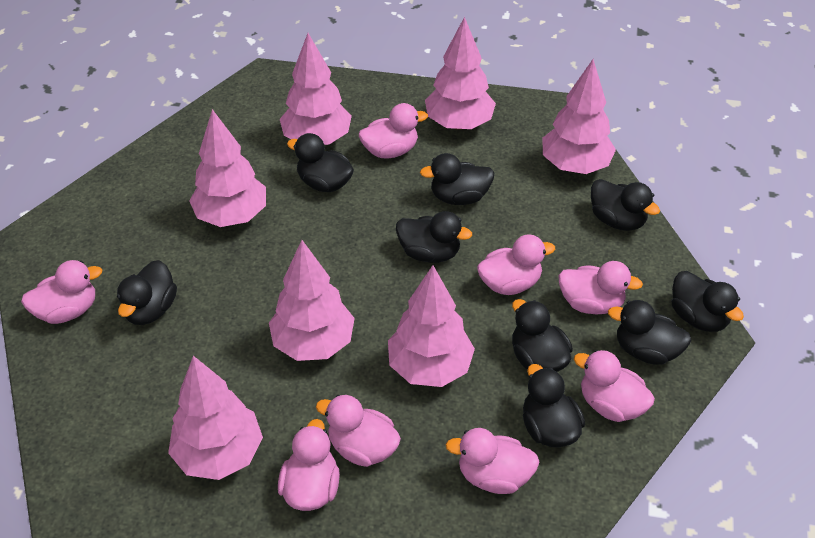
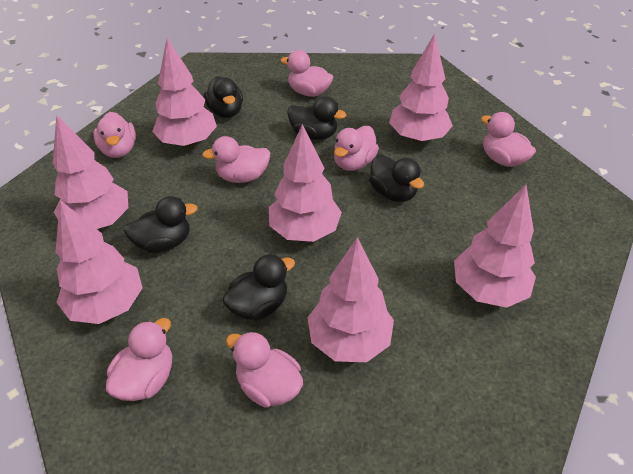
black duck: 9 -> 5
pink duck: 8 -> 7

